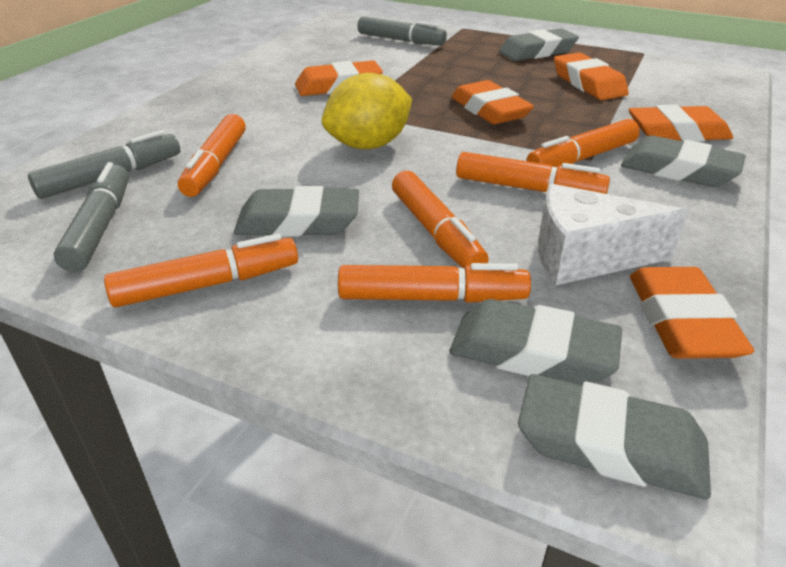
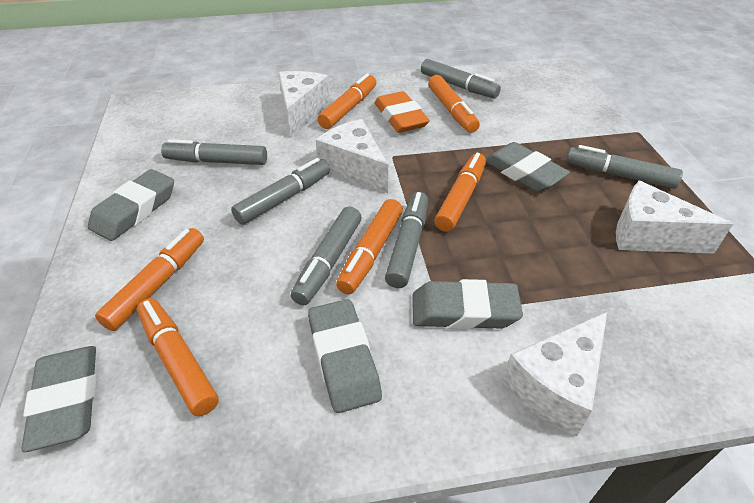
grey marker: 3 -> 6
orange eraser: 5 -> 1
white cheese: 1 -> 4
yellow lemon: 1 -> 0

